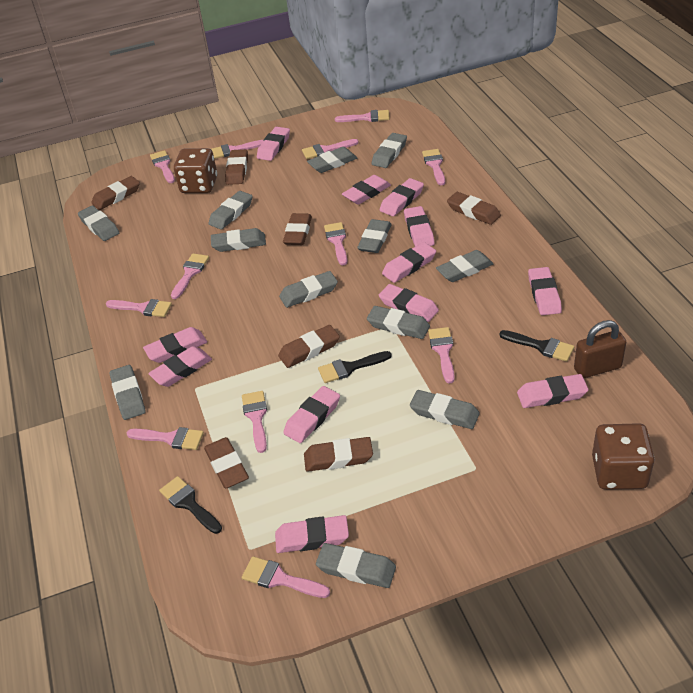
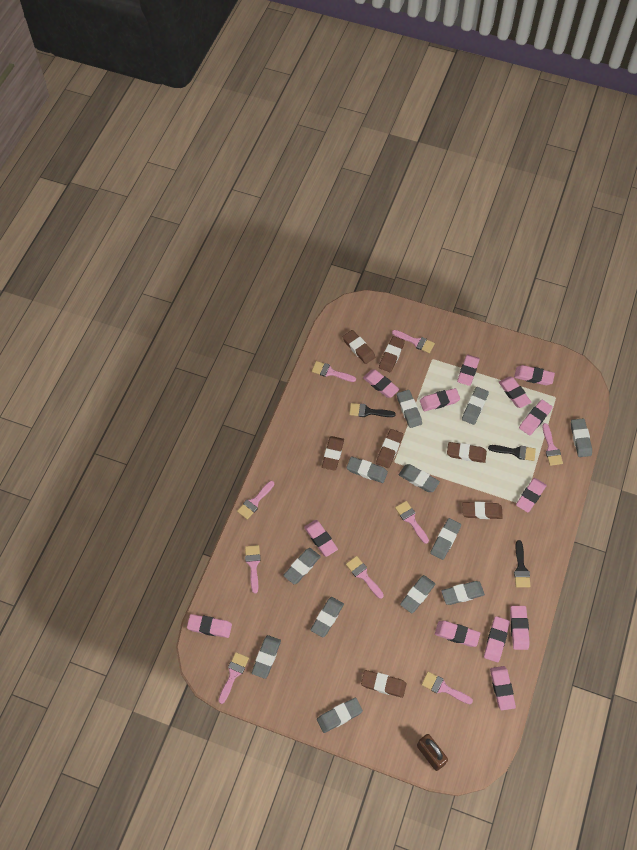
brown dice: 2 -> 0
pink brush: 12 -> 9
pink eraser: 12 -> 13

